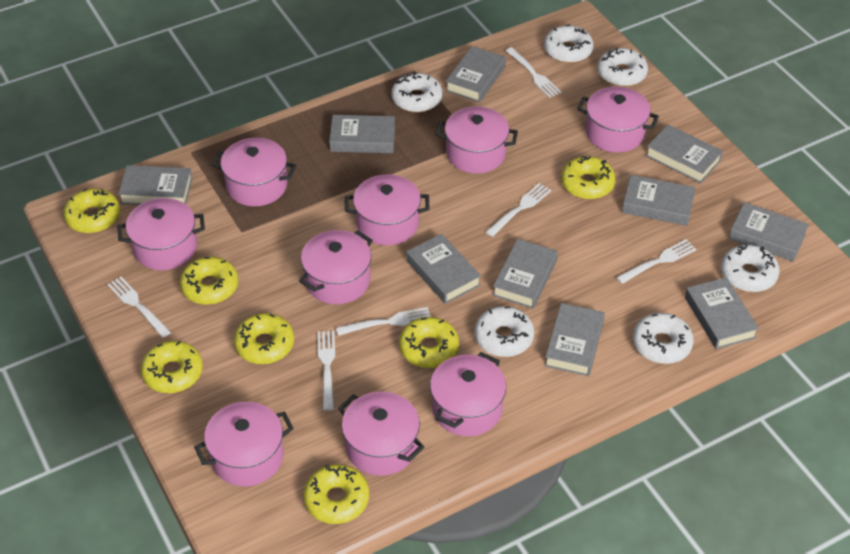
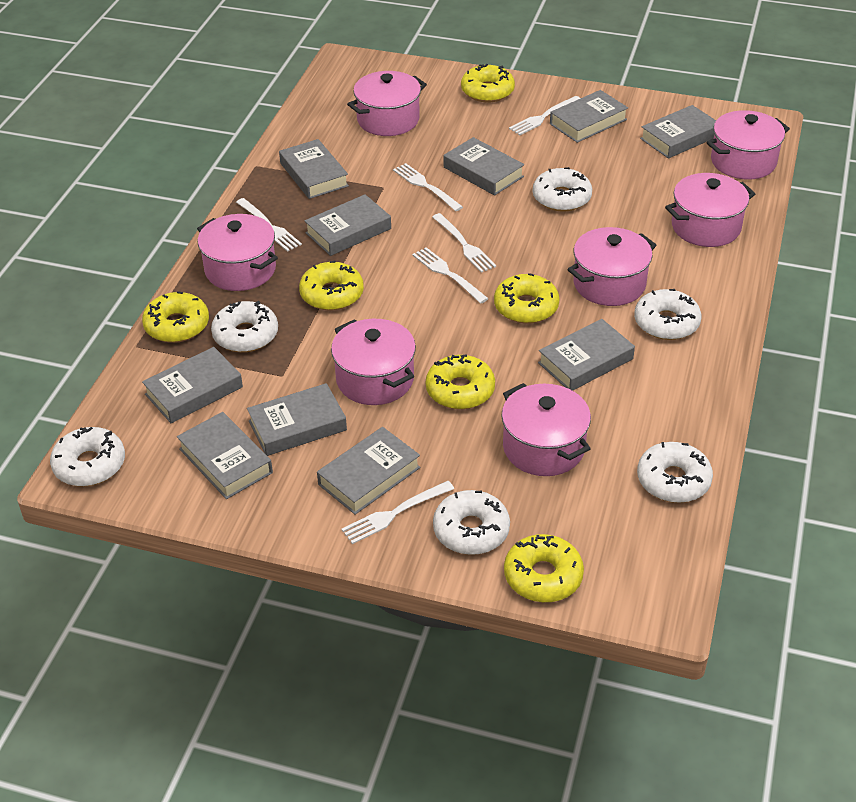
pink pot: 9 -> 7
yellow donut: 7 -> 6

